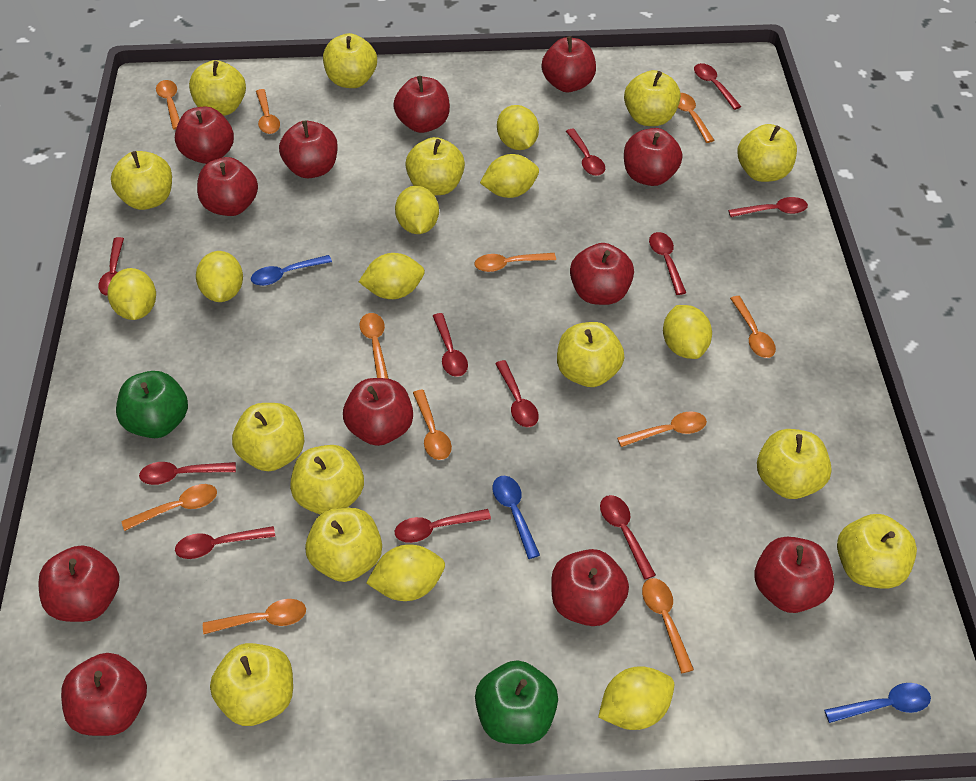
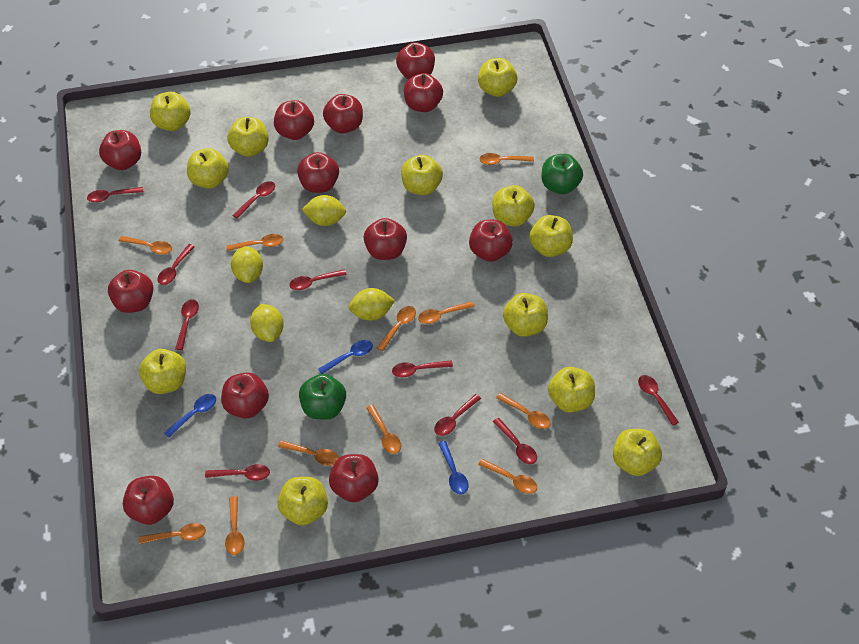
red spoon: 11 -> 10
yellow apple: 13 -> 12
yellow lemon: 9 -> 4

